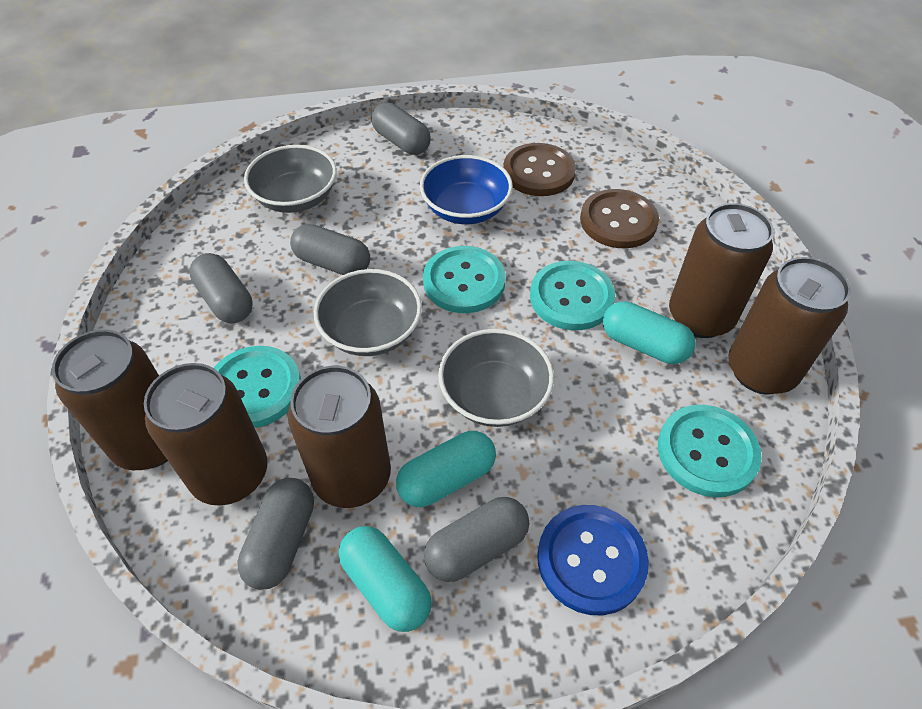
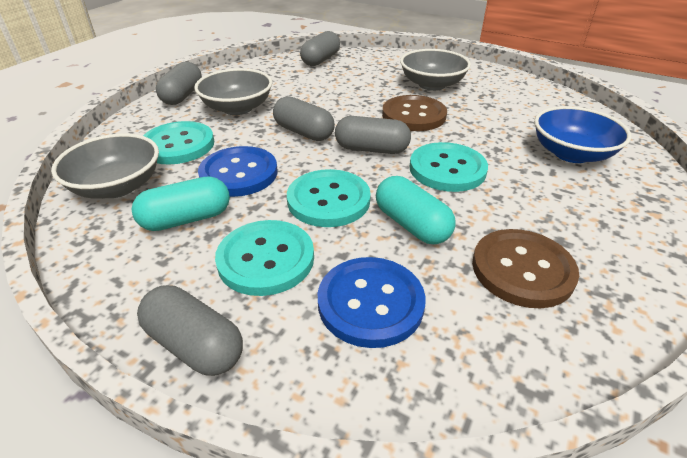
blue button: 1 -> 2
brown can: 5 -> 0
turquoise capsule: 3 -> 2

